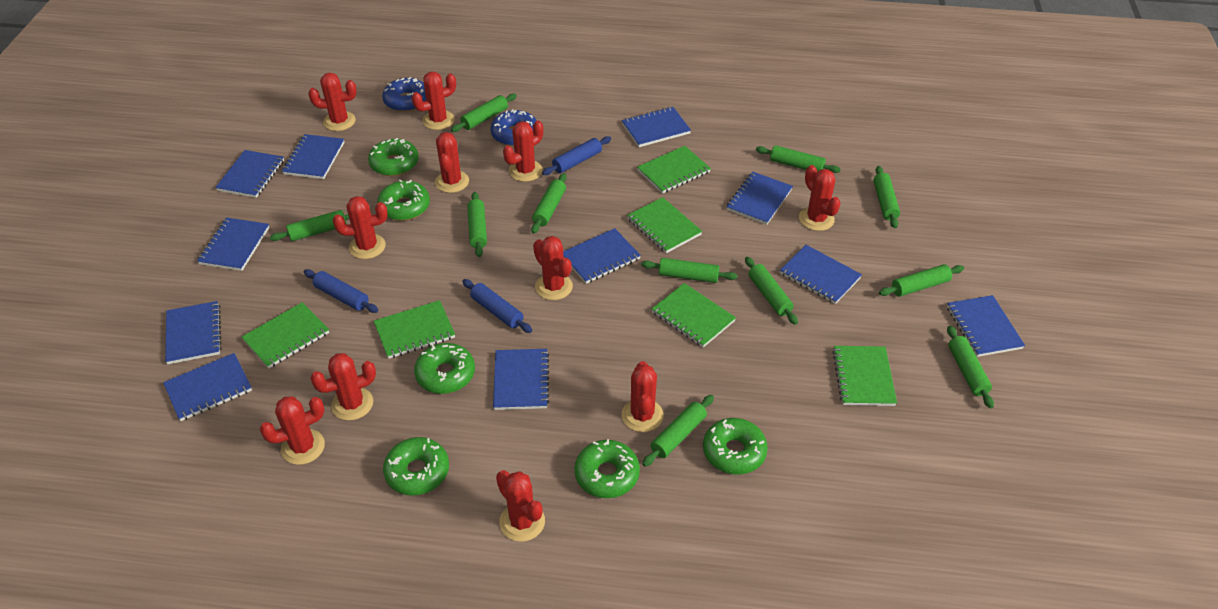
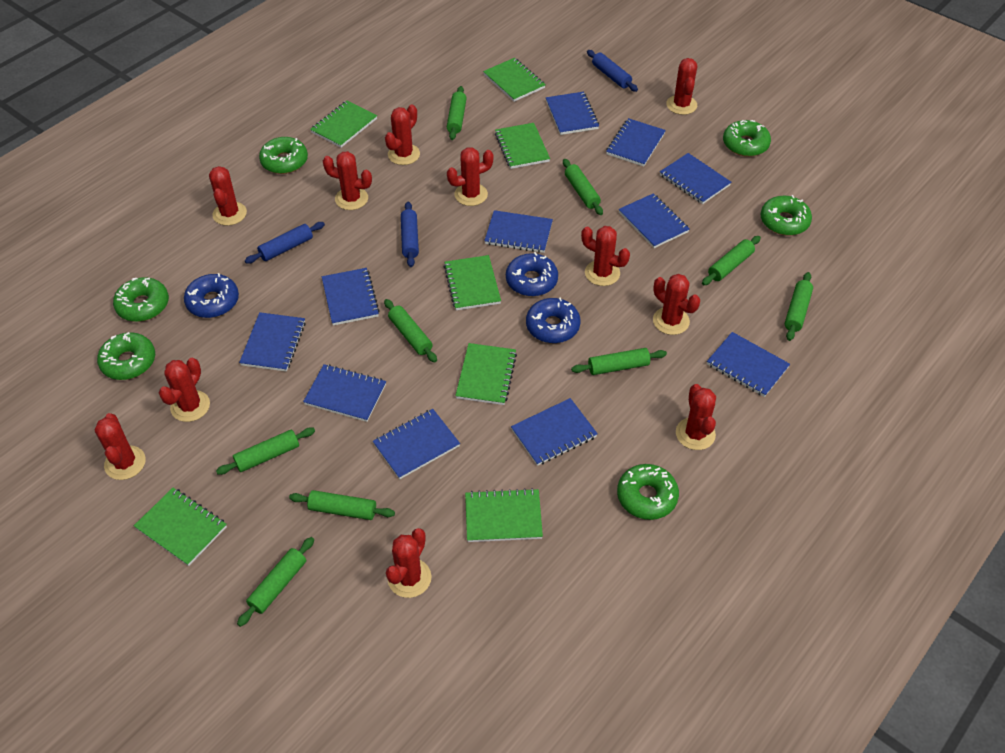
blue donut: 2 -> 3
green notebook: 6 -> 7
green rolling pin: 11 -> 9

